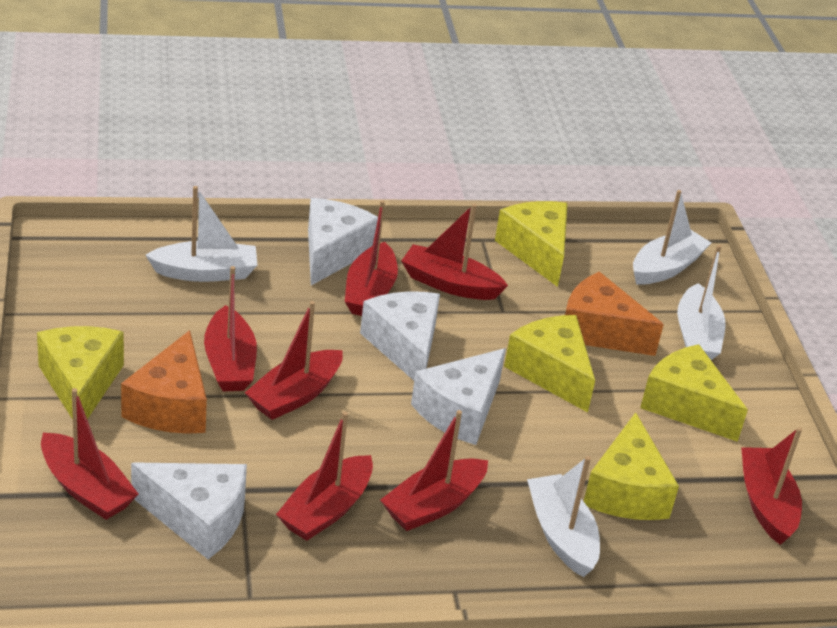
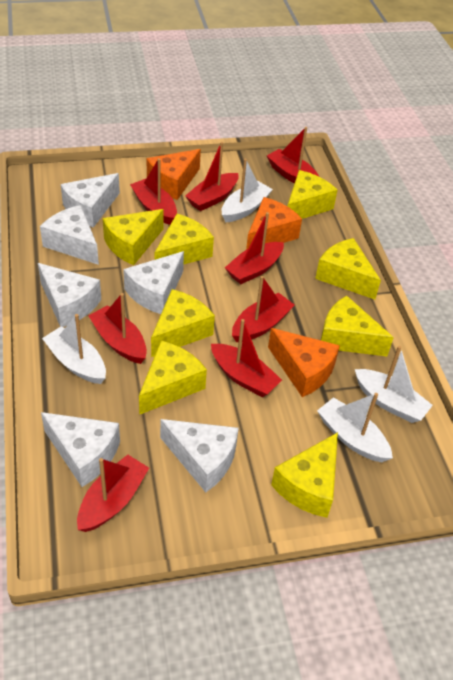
orange cheese: 2 -> 3
white cheese: 4 -> 6
yellow cheese: 5 -> 8

